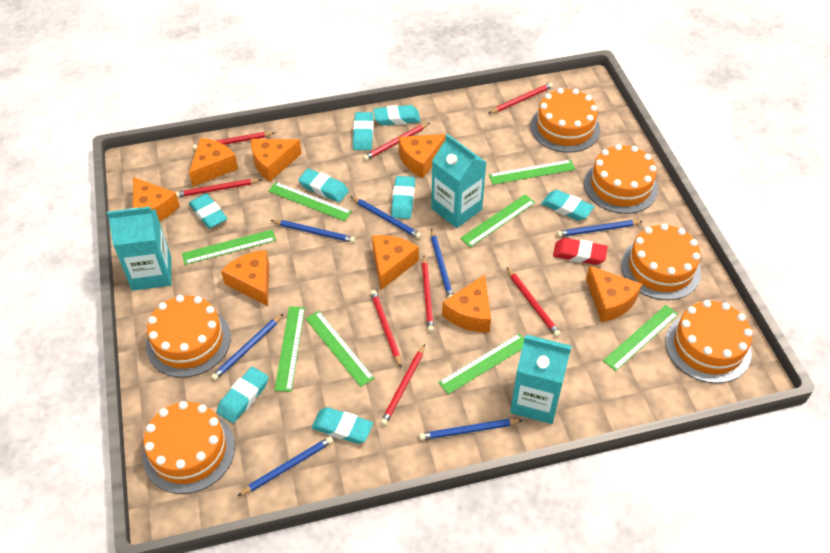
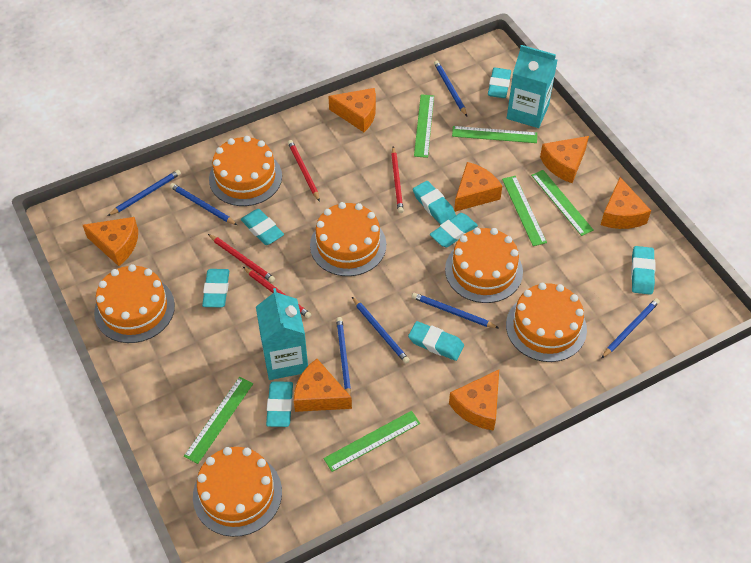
green ruler: 8 -> 6
orange cheese: 8 -> 7
red eraser: 1 -> 0
red pencil: 8 -> 4
turquoise carton: 3 -> 2

